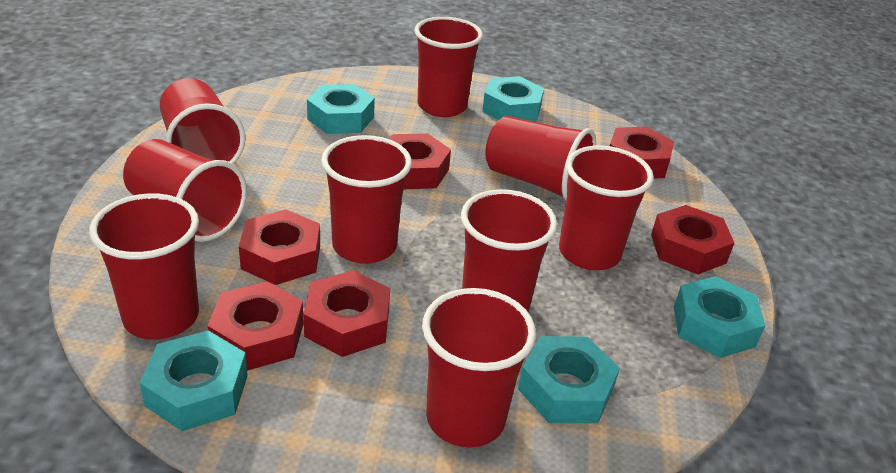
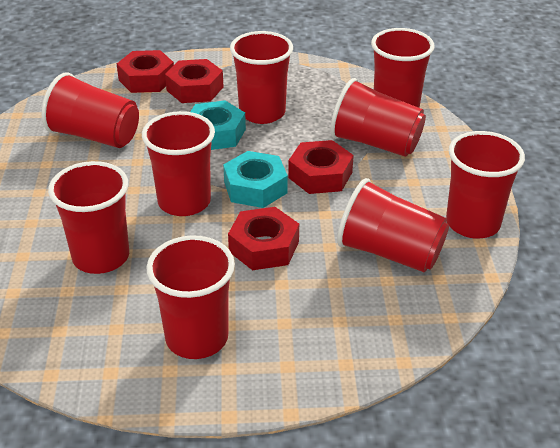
red nut: 6 -> 4
turquoise nut: 5 -> 2

